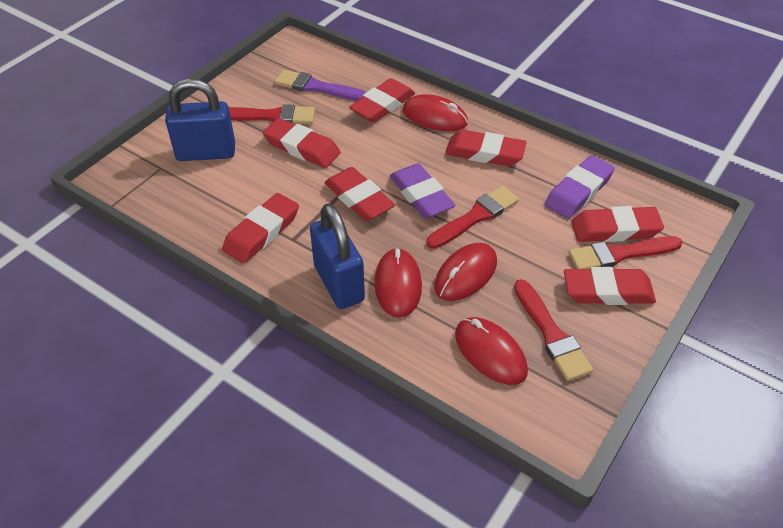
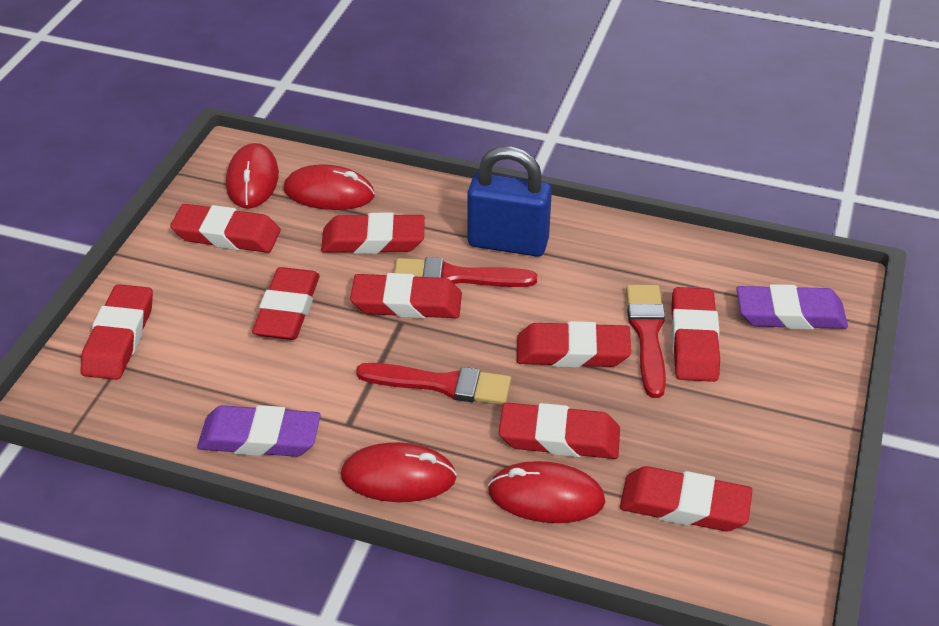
blue padlock: 2 -> 1
purple brush: 1 -> 0
red brush: 4 -> 3
red eraser: 7 -> 9

